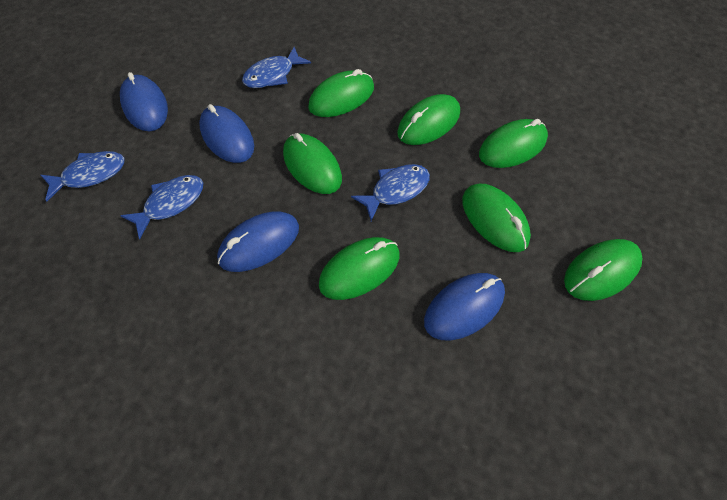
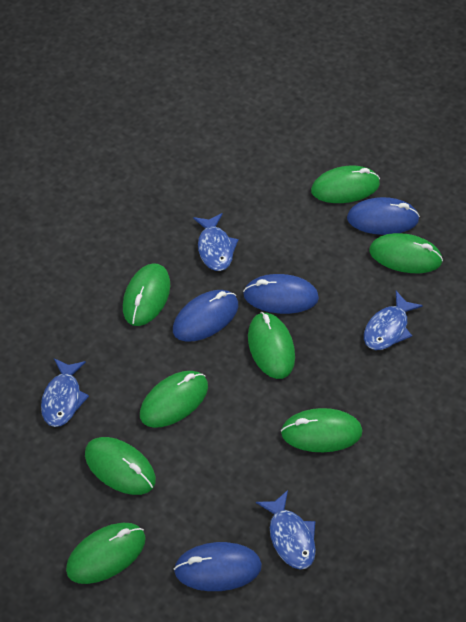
green mouse: 7 -> 8

